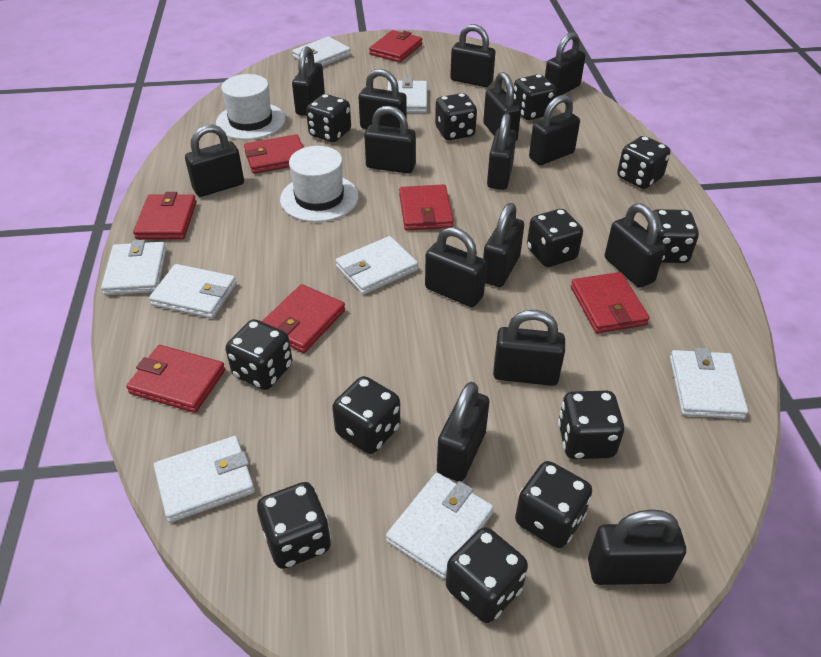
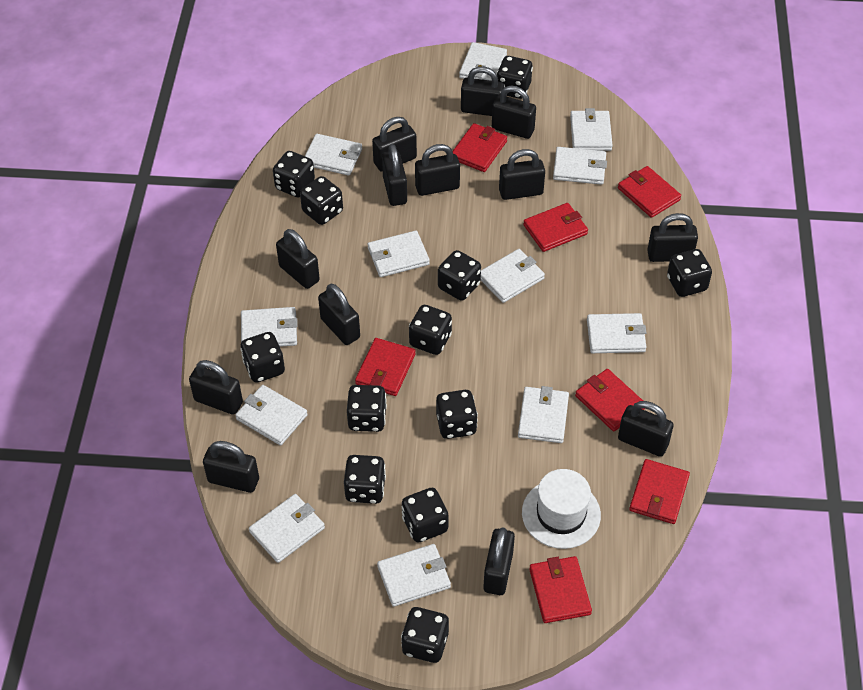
black padlock: 15 -> 13
white hat: 2 -> 1
white wallet: 8 -> 12

